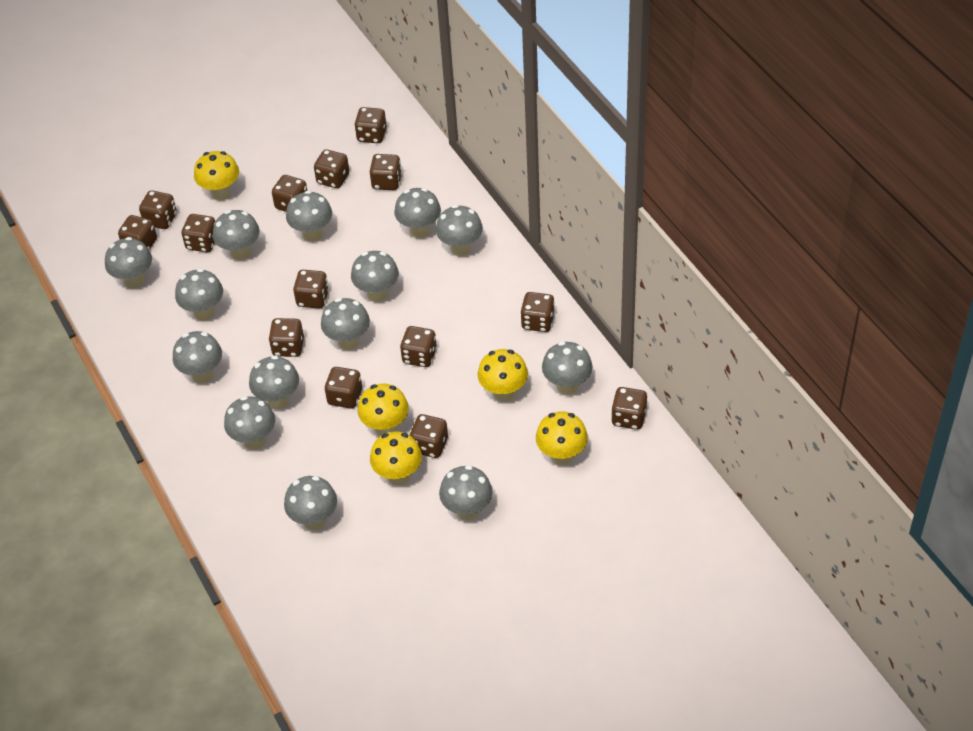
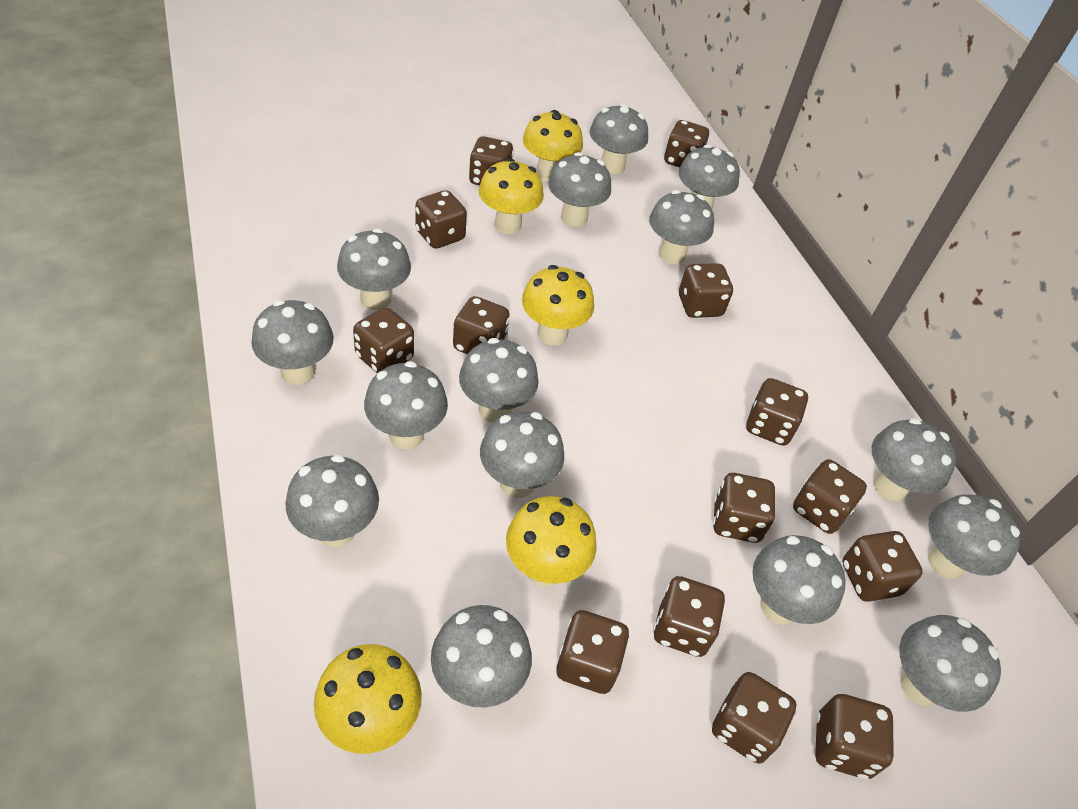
grey mushroom: 14 -> 15

